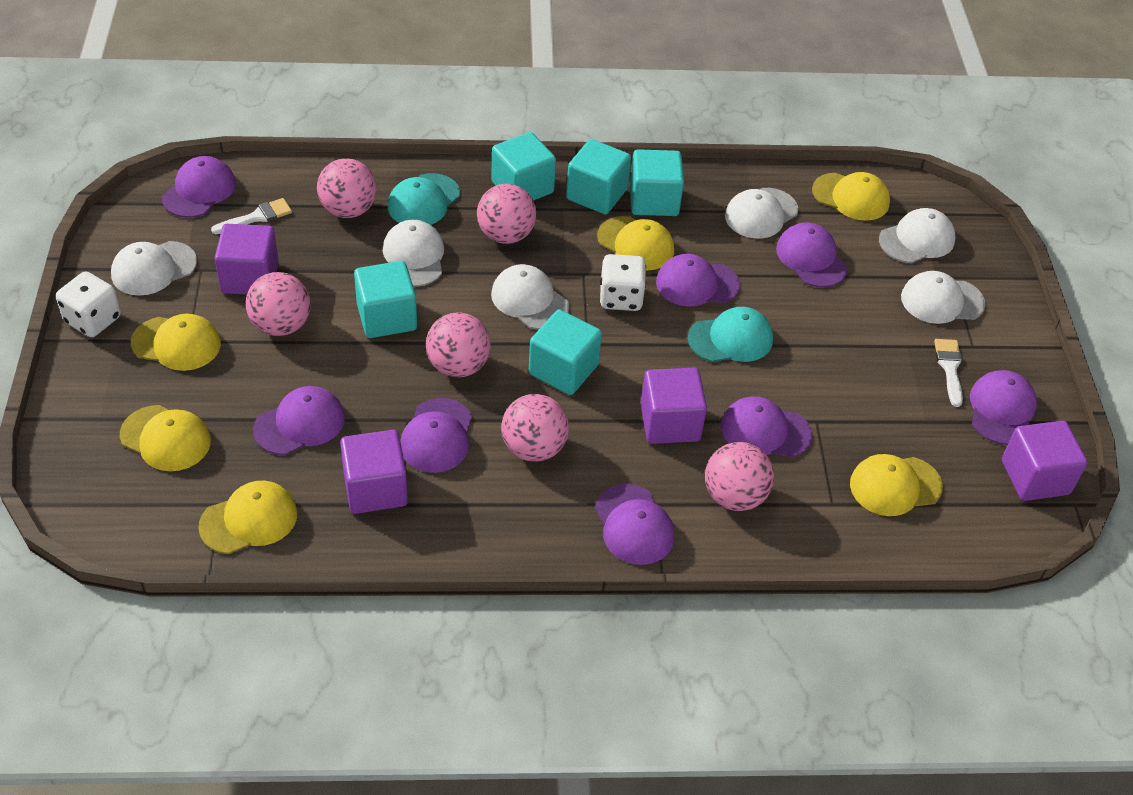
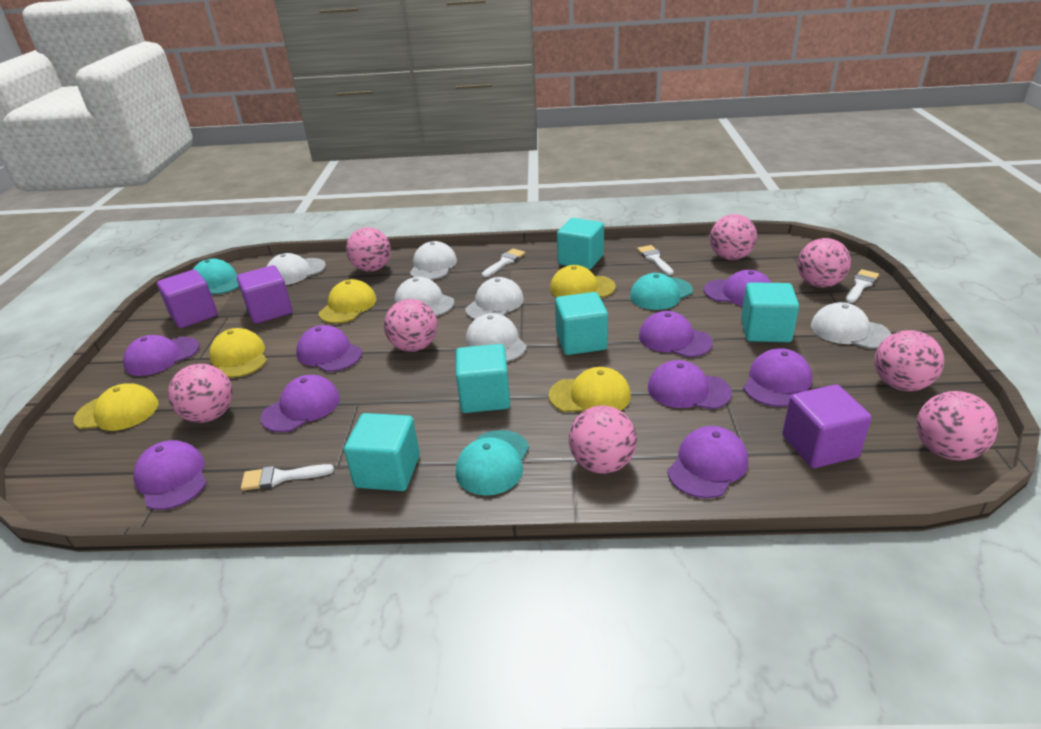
pink ball: 6 -> 8
purple cap: 8 -> 9
purple cube: 4 -> 3
turquoise cap: 2 -> 3
white brush: 2 -> 4
white dice: 2 -> 0
yellow cap: 6 -> 5

